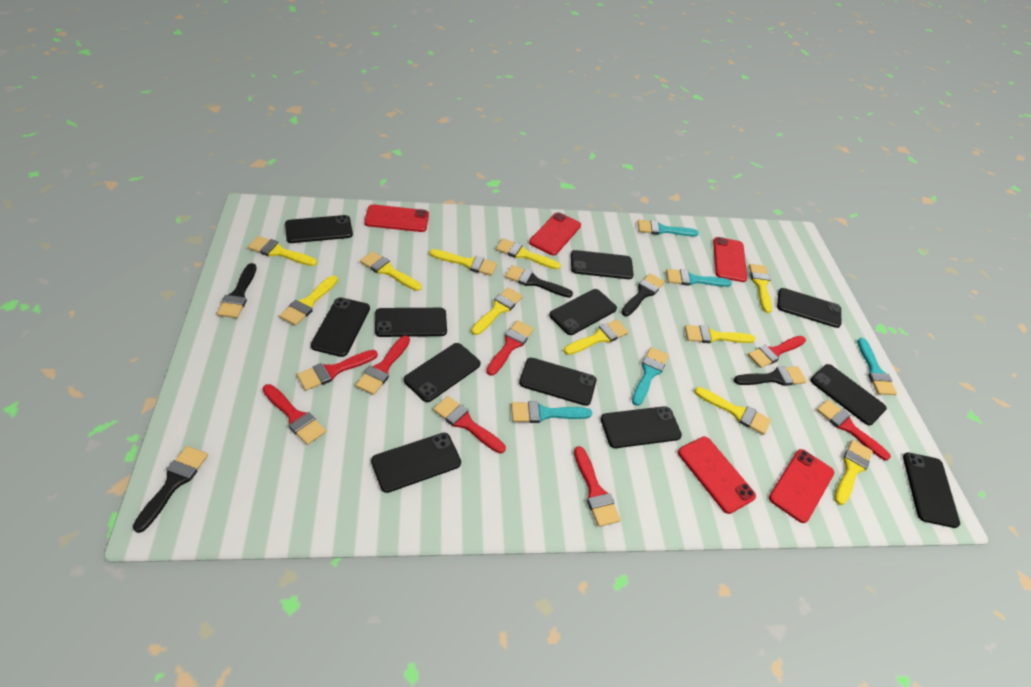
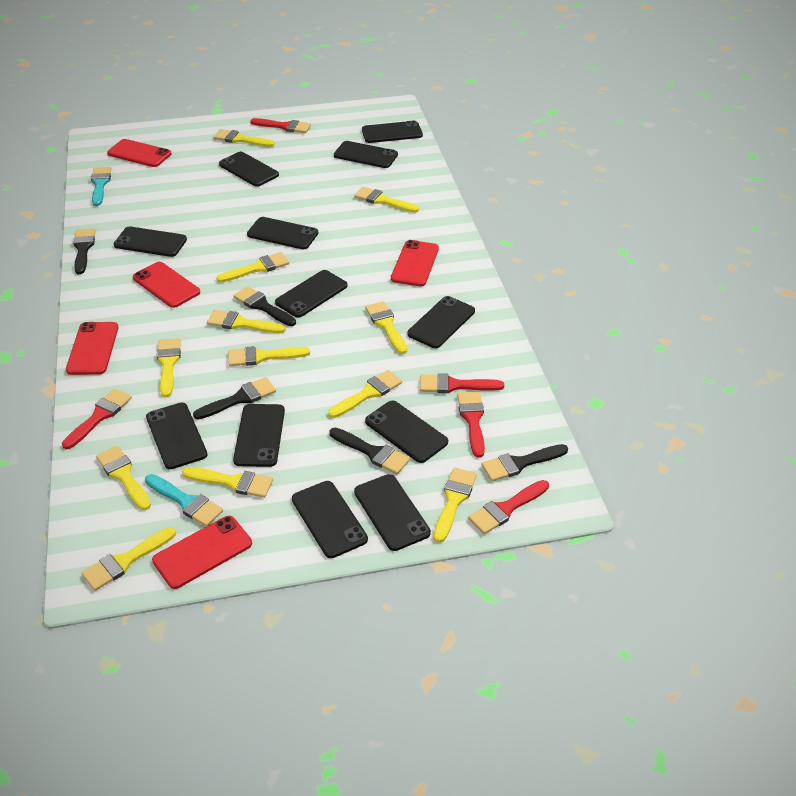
red brush: 8 -> 5
turquoise brush: 5 -> 2
yellow brush: 11 -> 12

